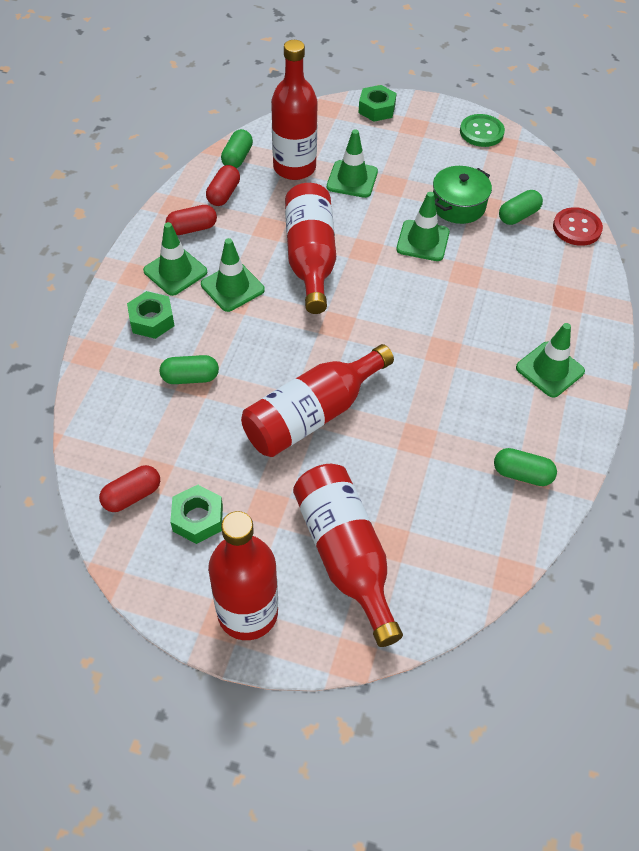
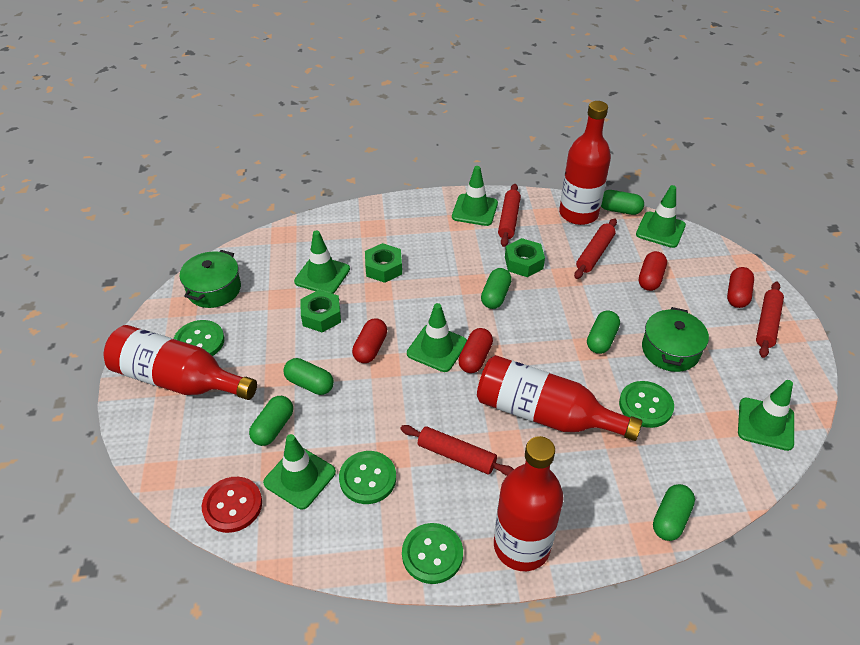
green button: 1 -> 4
green capsule: 4 -> 6
green pot: 1 -> 2
green traffic cone: 5 -> 6
red bottle: 5 -> 4
red capsule: 3 -> 4
red rolling pin: 0 -> 4

